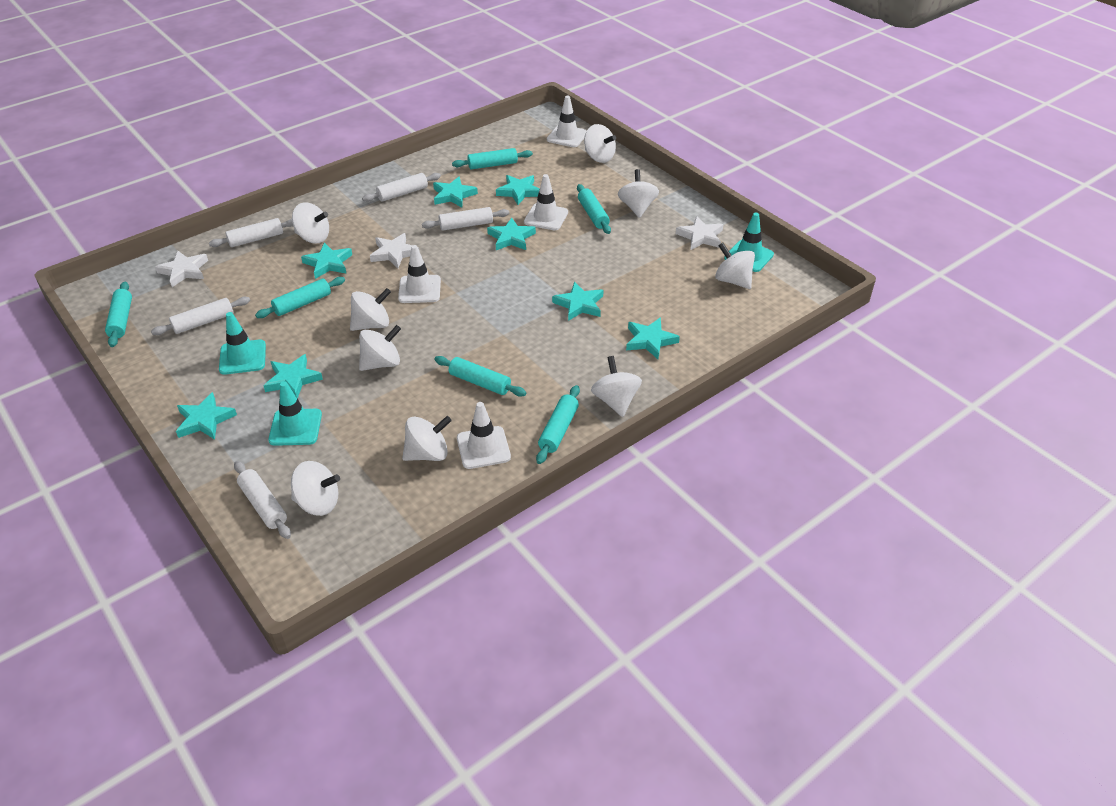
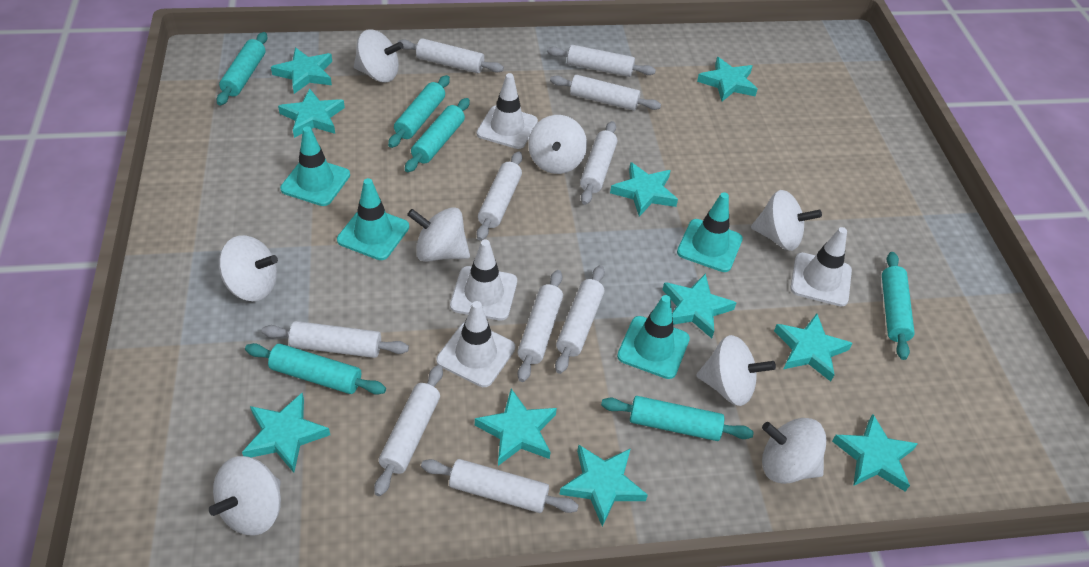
turquoise star: 8 -> 10
turquoise traffic cone: 3 -> 4
white rolling pin: 5 -> 10
white spinning top: 9 -> 8
white star: 3 -> 0

